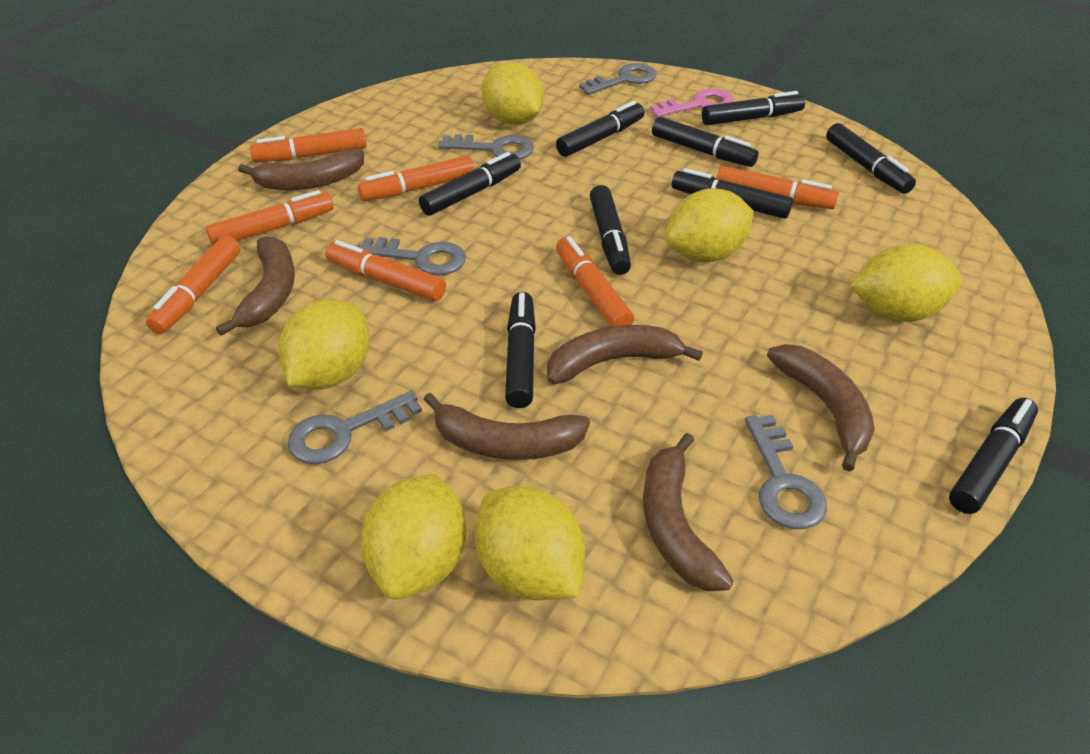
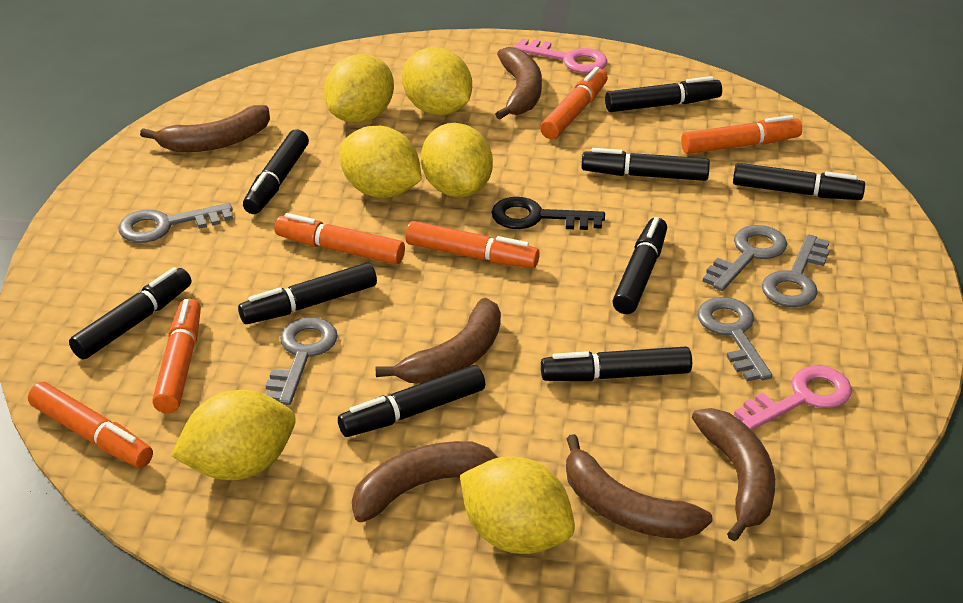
black key: 0 -> 1
orange marker: 7 -> 6
pink key: 1 -> 2

